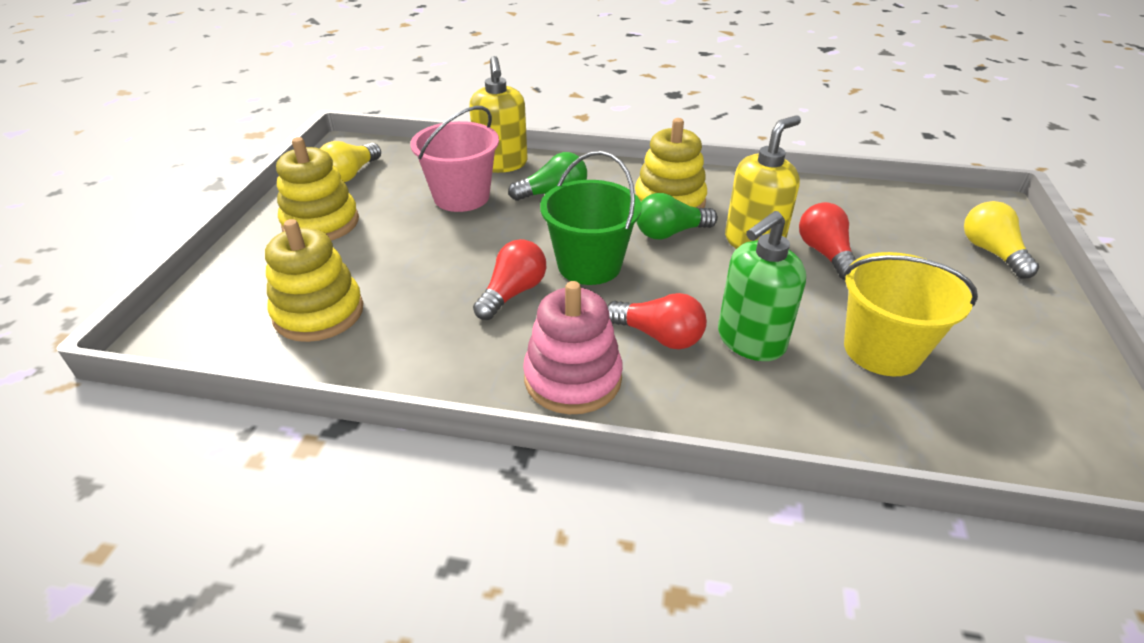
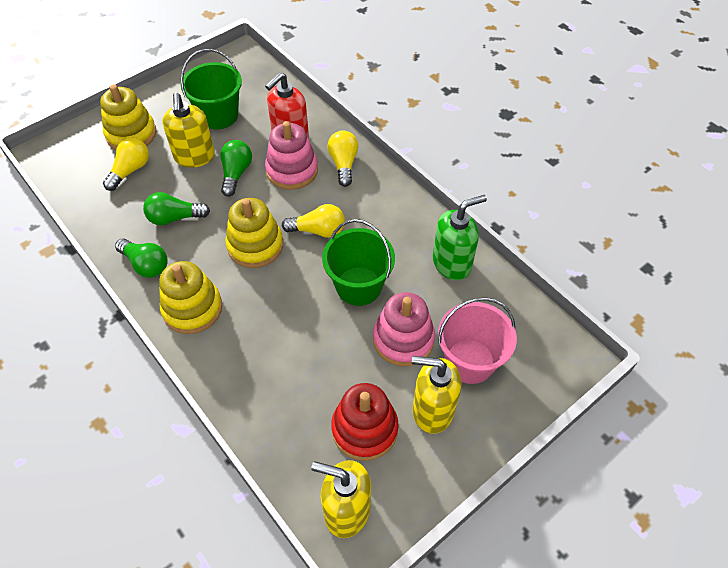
green bucket: 1 -> 2
green light bulb: 2 -> 3
pink stacking toy: 1 -> 2
red light bulb: 3 -> 0
red soap dispenser: 0 -> 1
red stacking toy: 0 -> 1
yellow bucket: 1 -> 0
yellow light bulb: 2 -> 3
yellow soap dispenser: 2 -> 3

